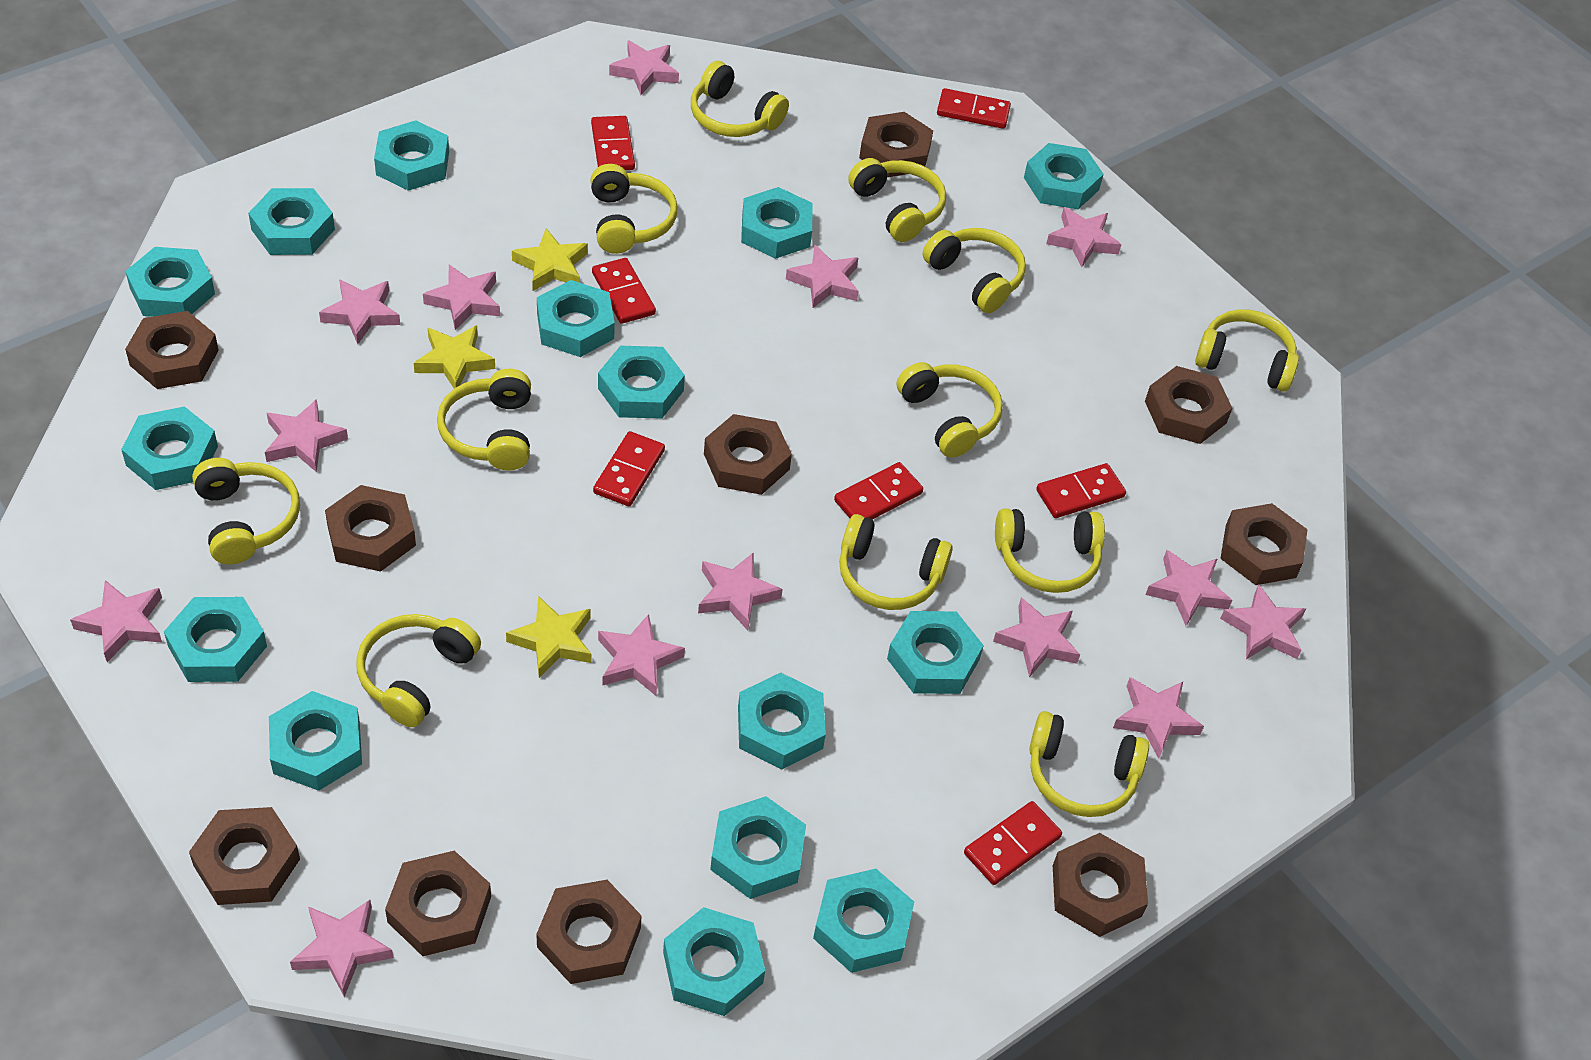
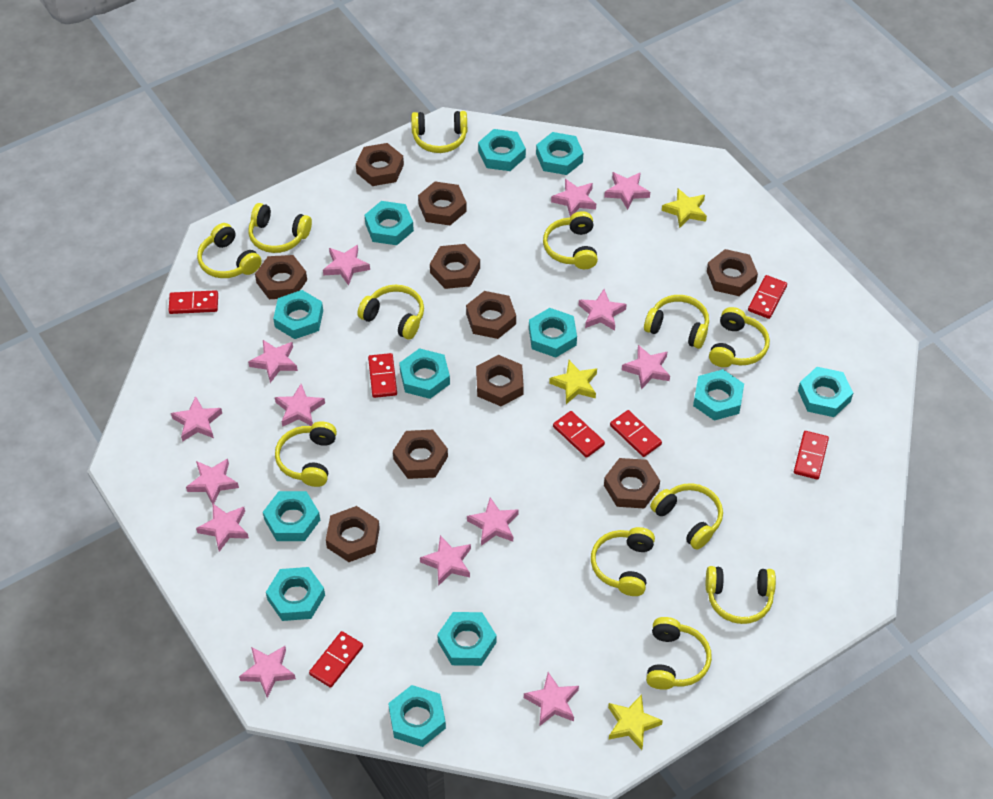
turquoise nut: 15 -> 12

